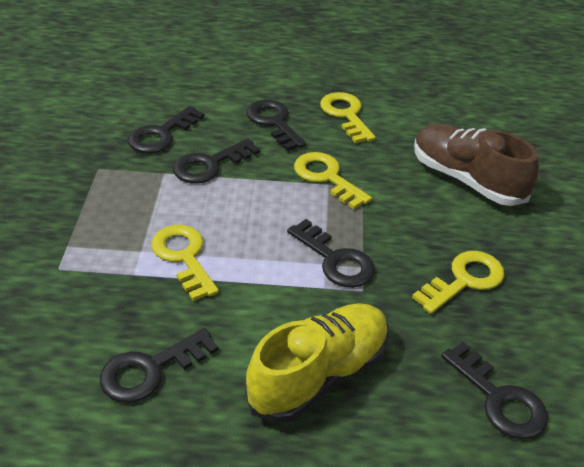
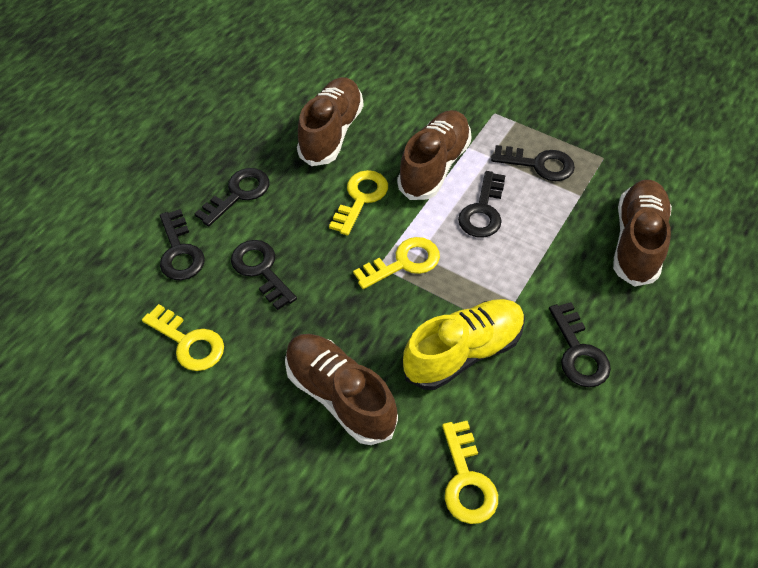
brown shoe: 1 -> 4

